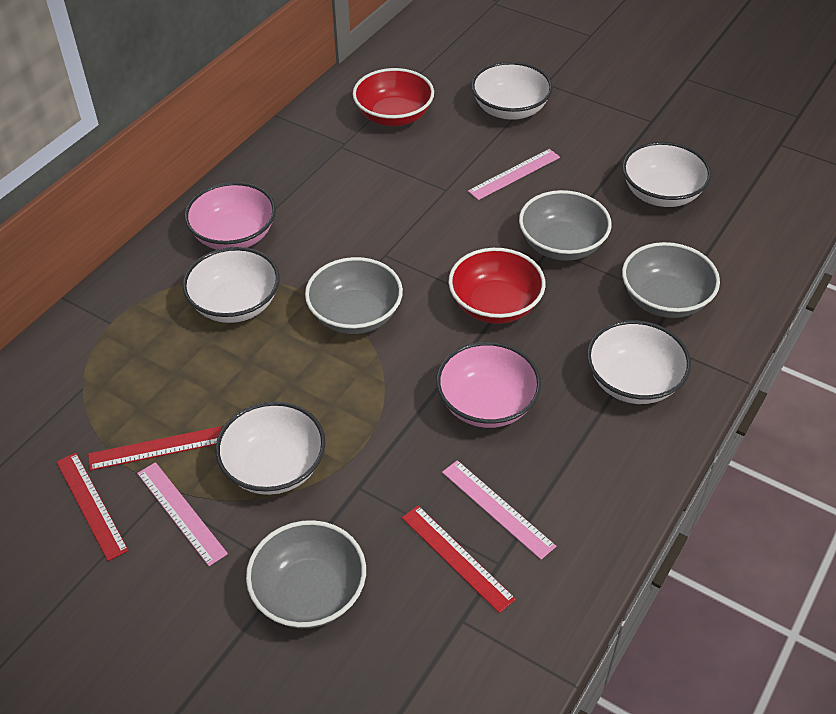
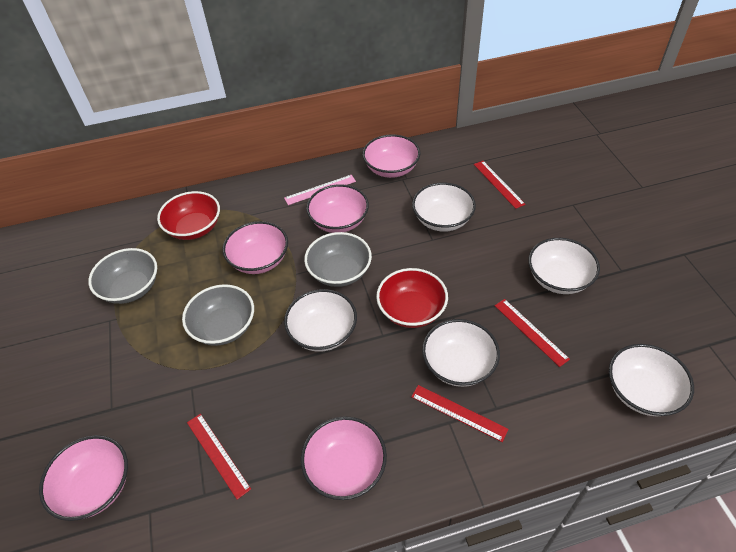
grey bowl: 4 -> 3
pink bowl: 2 -> 5
pink ruler: 3 -> 1
red ruler: 3 -> 4

